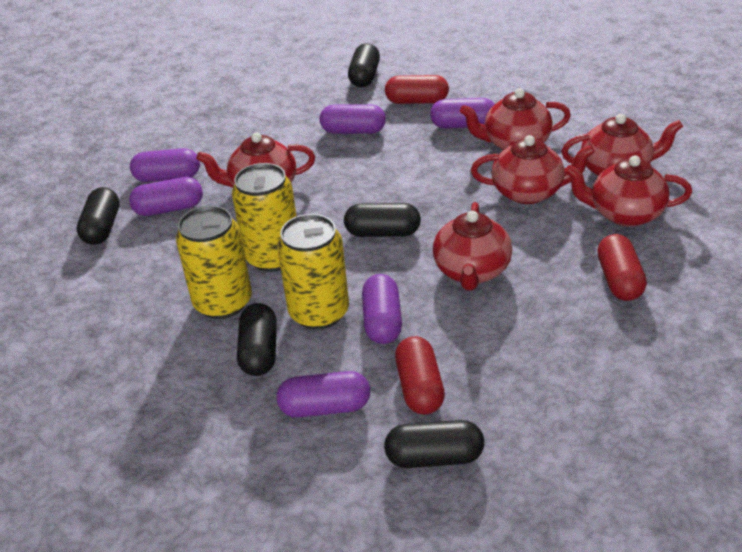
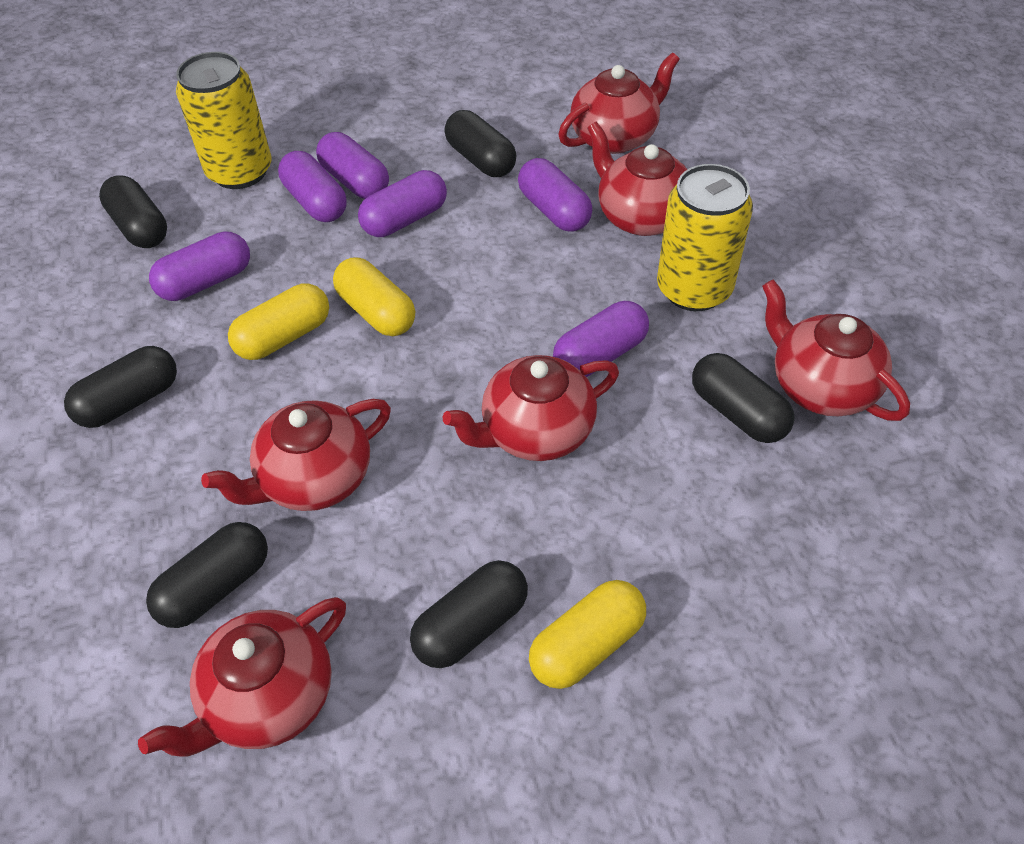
black capsule: 5 -> 6
red capsule: 3 -> 0
yellow can: 3 -> 2
yellow capsule: 0 -> 3

